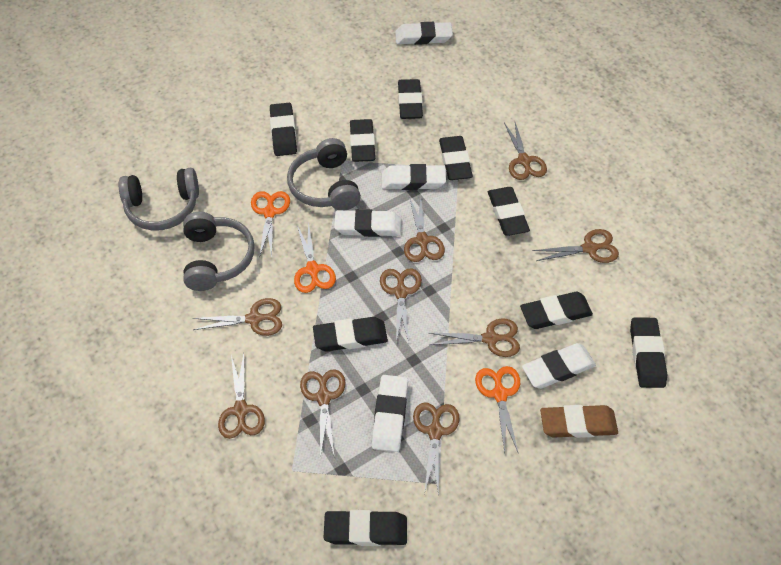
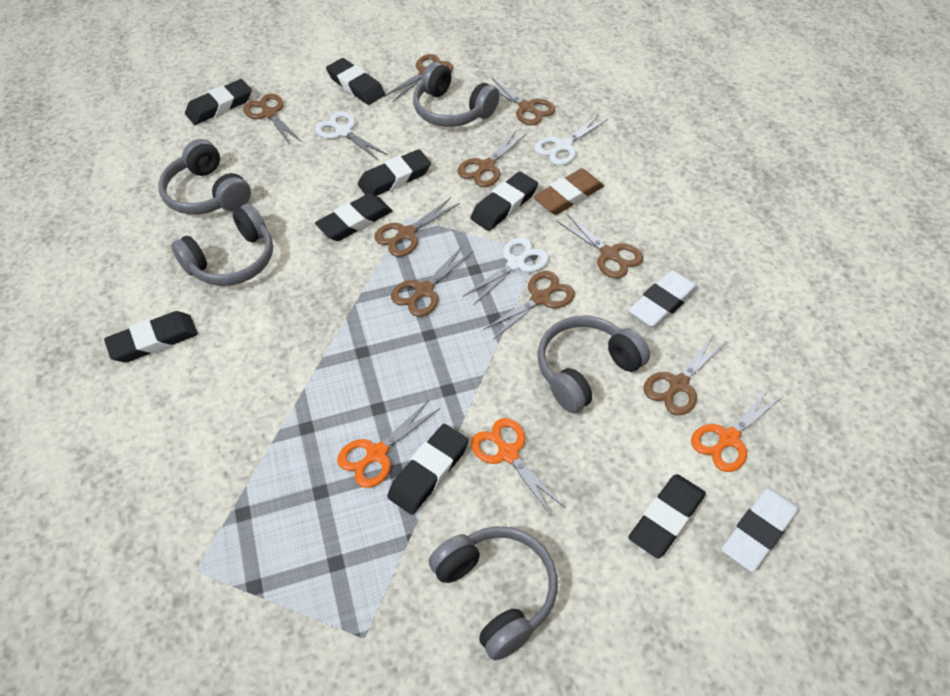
black eraser: 9 -> 8
grey headphones: 3 -> 5
white eraser: 5 -> 2
white scissors: 0 -> 3

